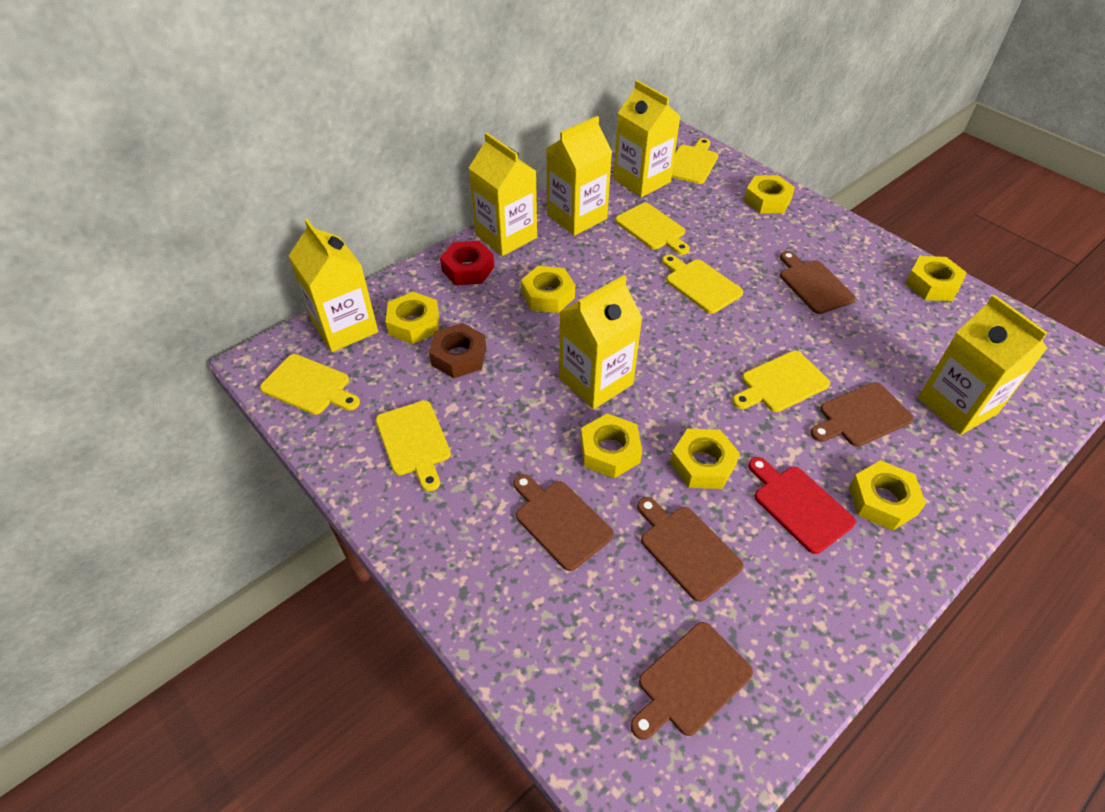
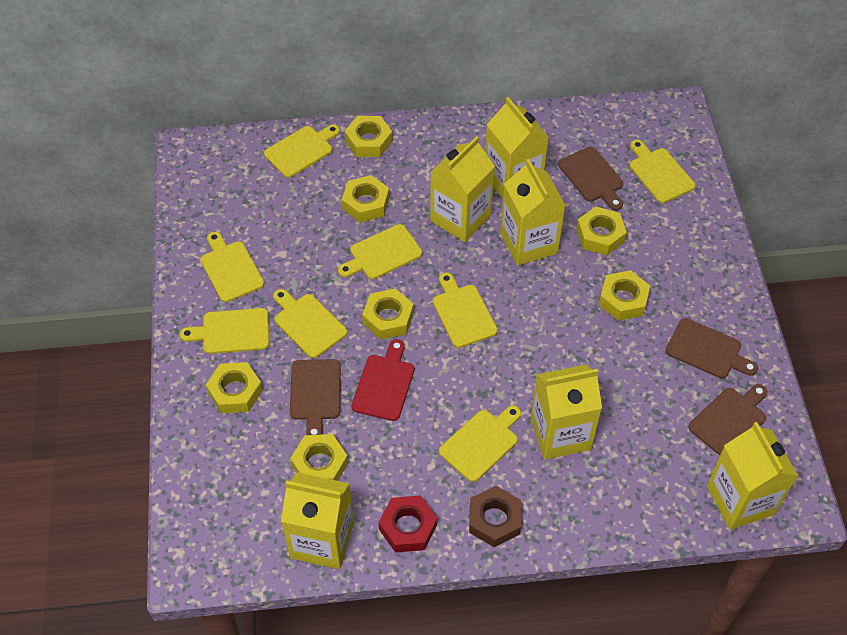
brown cutting board: 5 -> 4
yellow cutting board: 6 -> 8

